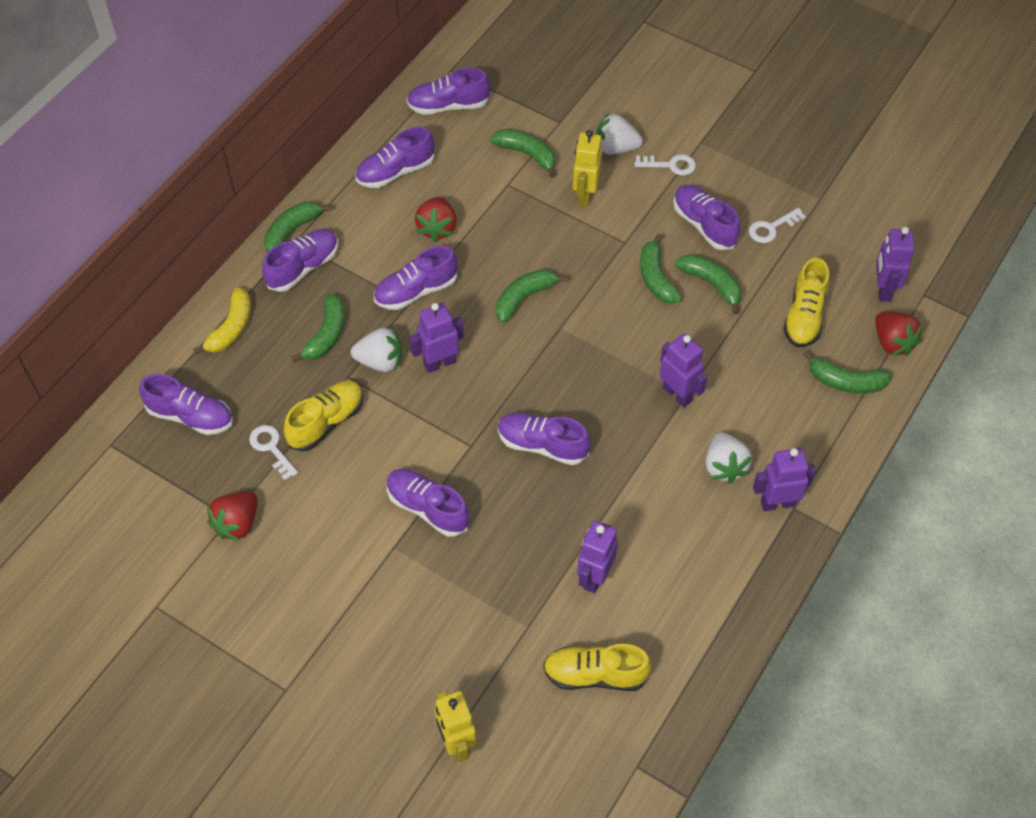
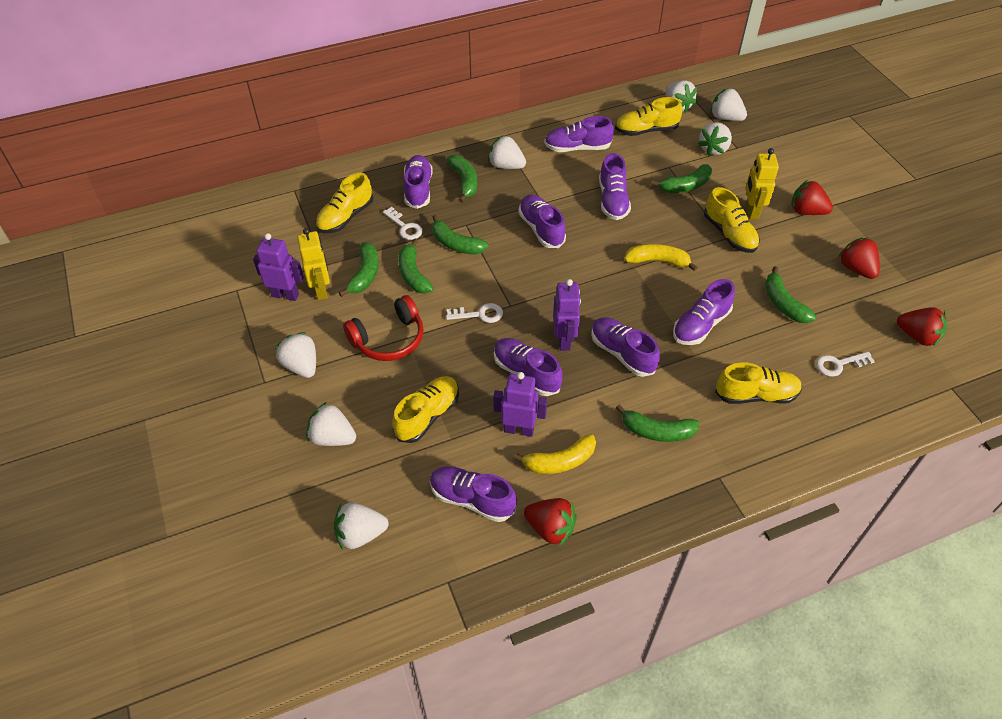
purple robot: 5 -> 3
red headphones: 0 -> 1
red strawberry: 3 -> 4
white strawberry: 3 -> 7
yellow banana: 1 -> 2
yellow shoe: 3 -> 5

